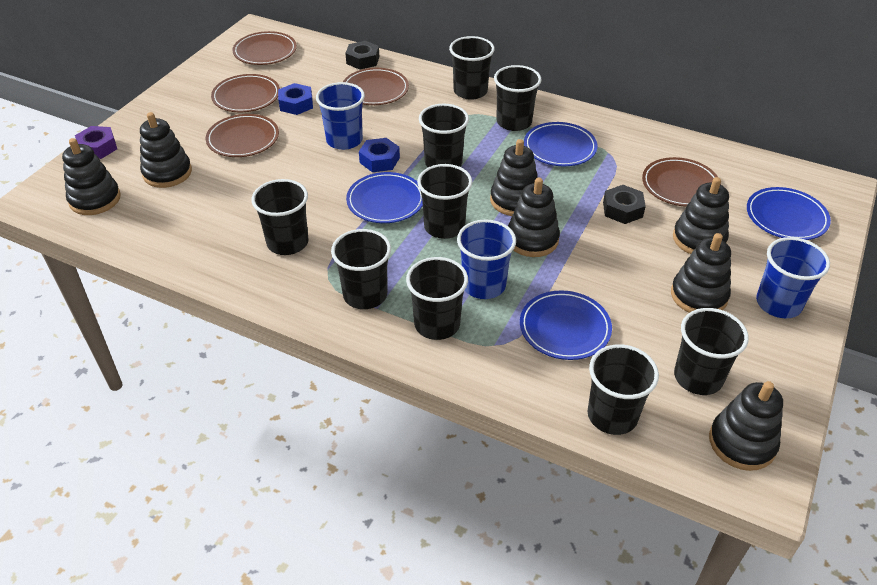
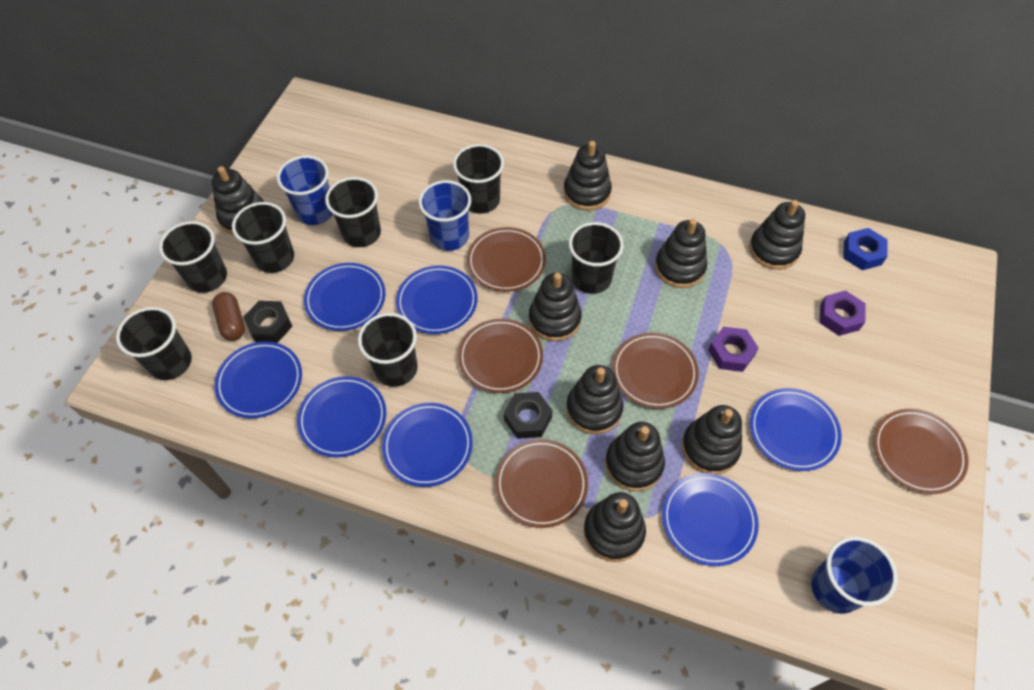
black cup: 9 -> 7
black stacking toy: 7 -> 9
blue nut: 2 -> 1
blue plate: 4 -> 7
brown capsule: 0 -> 1
purple nut: 1 -> 2

